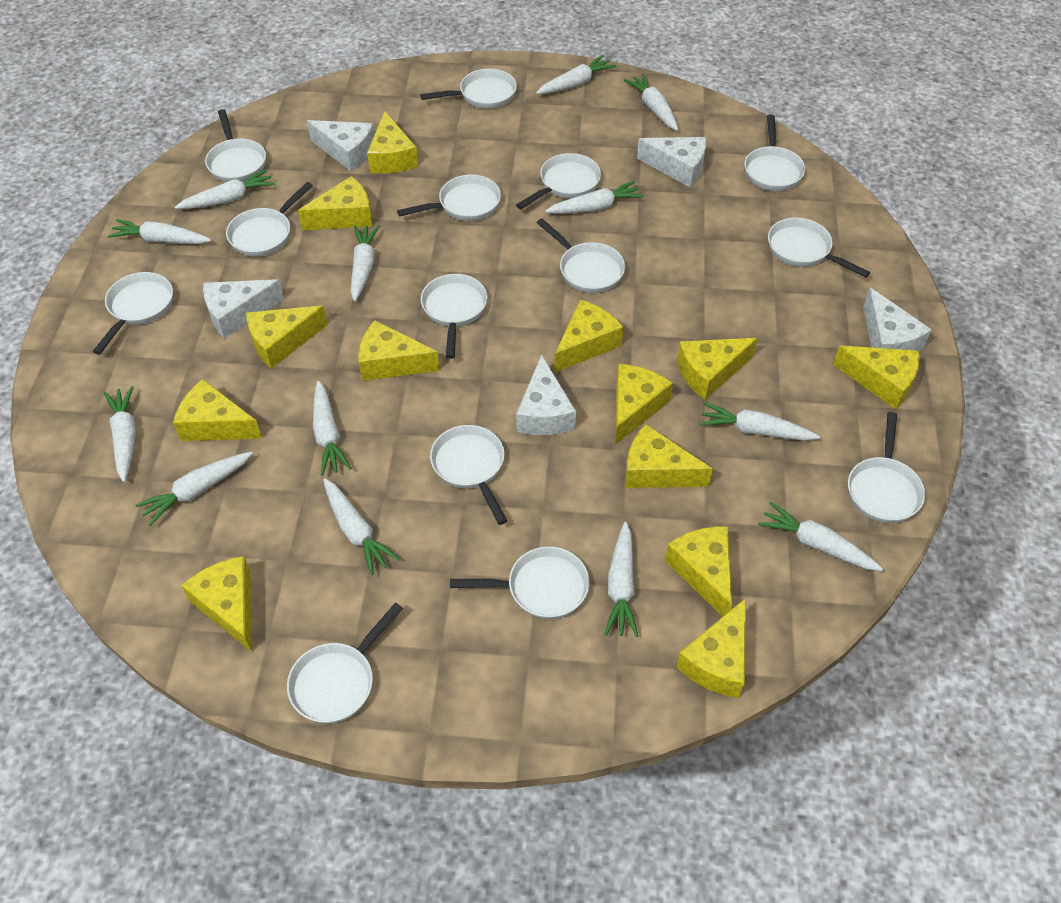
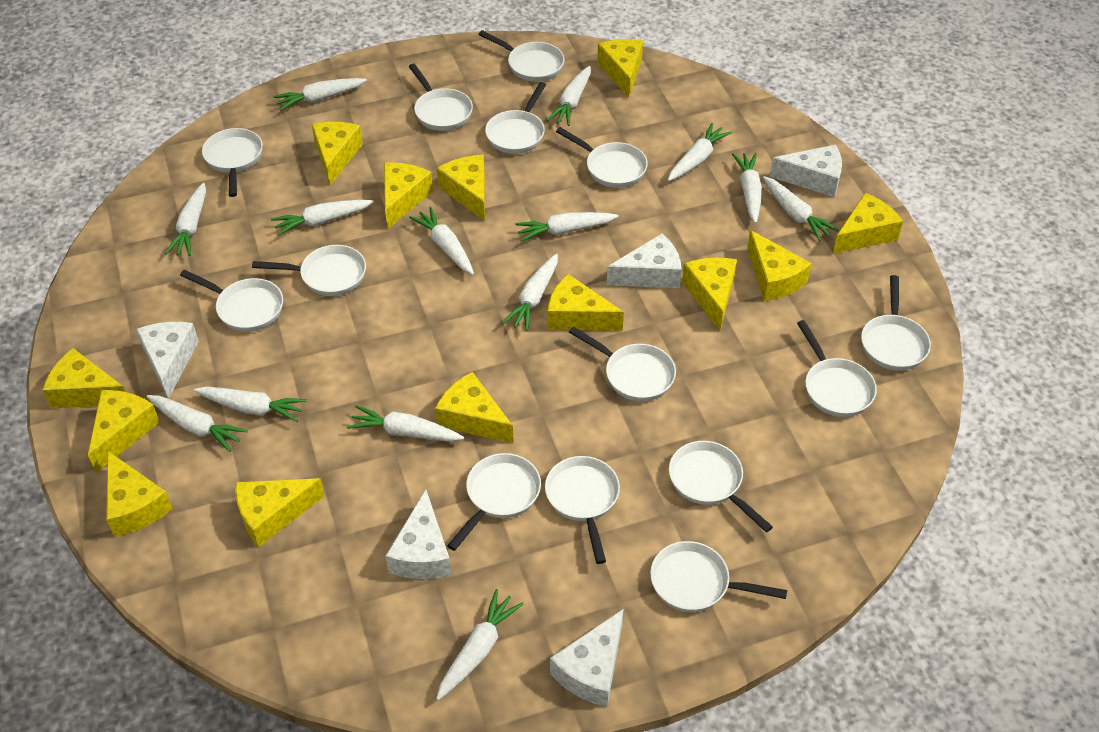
white carrot: 13 -> 14

